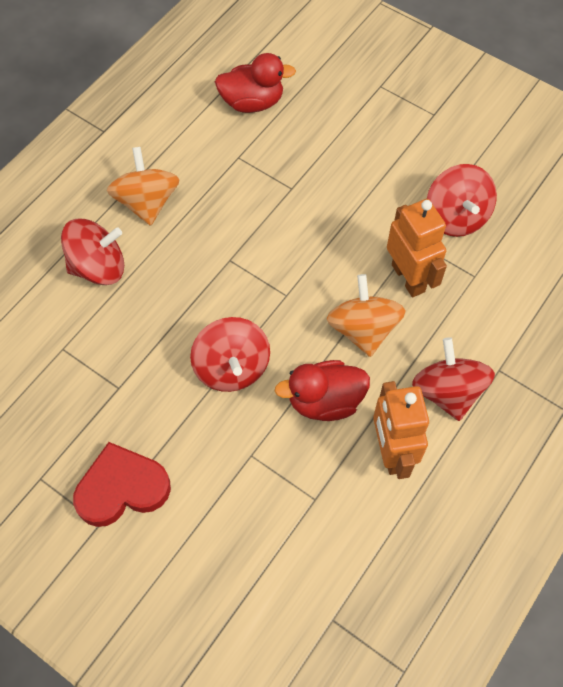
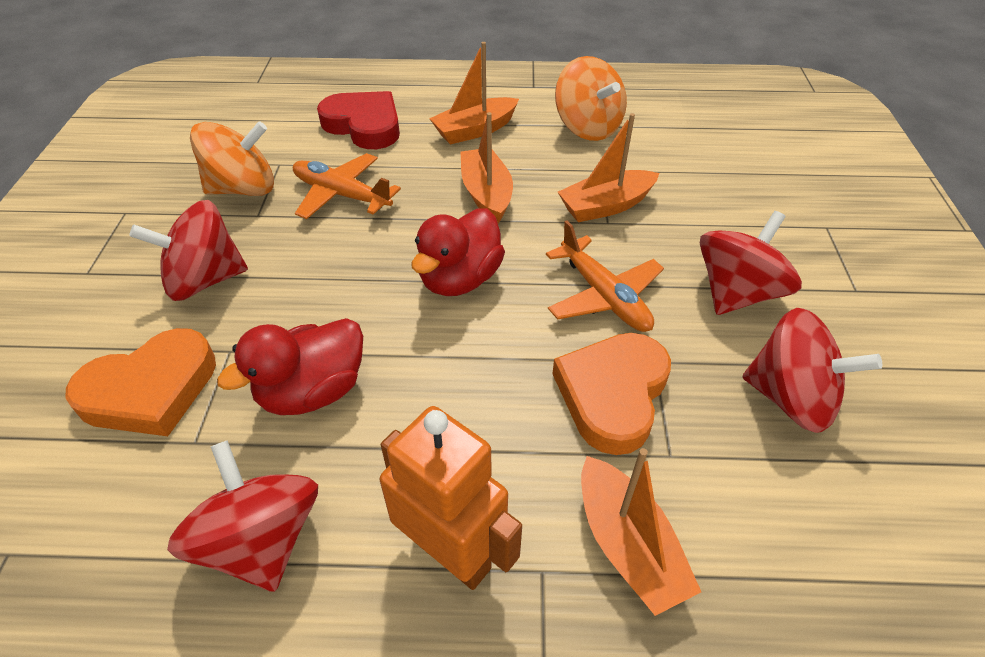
orange boat: 0 -> 4
orange heart: 0 -> 2
orange plane: 0 -> 2
orange robot: 2 -> 1

